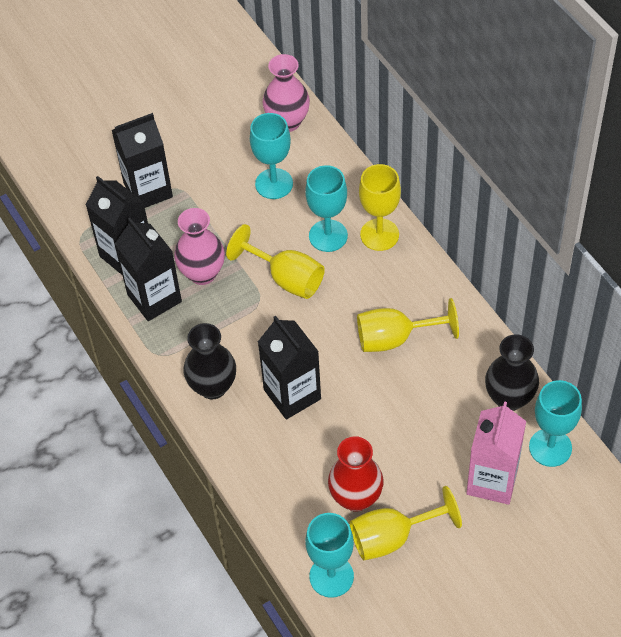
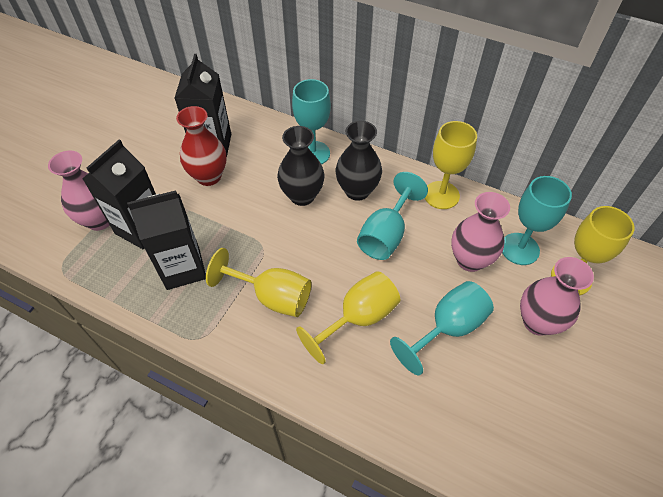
black carton: 4 -> 3
pink carton: 1 -> 0
pink vase: 2 -> 3

